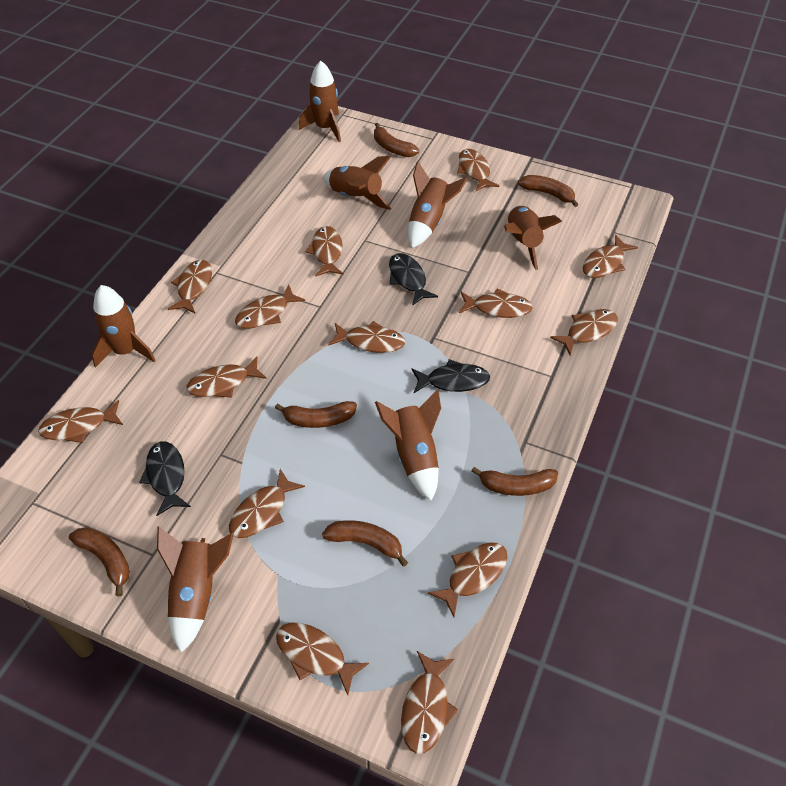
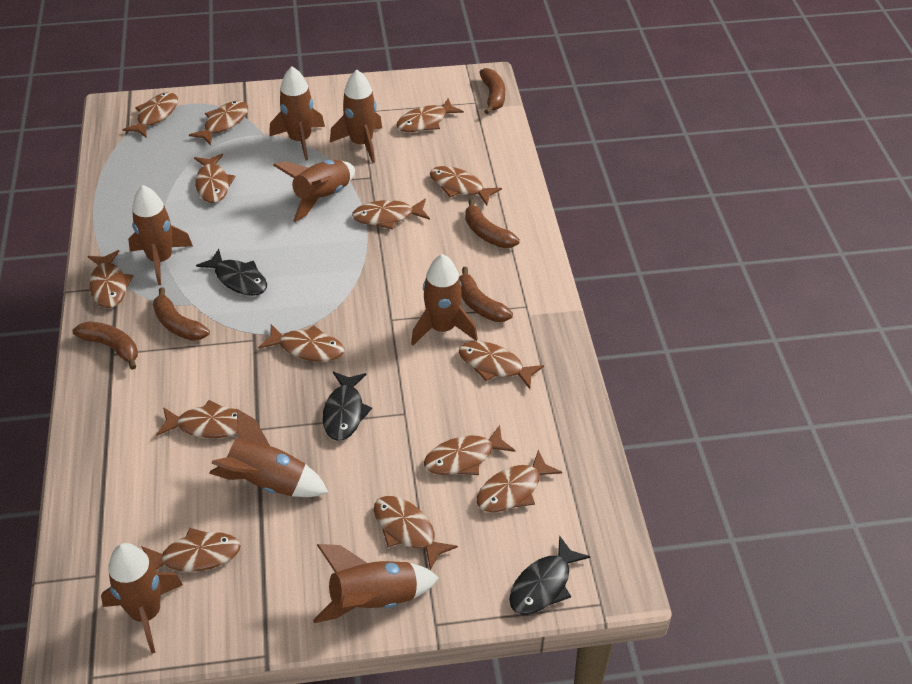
brown banana: 6 -> 5
brown rocket: 7 -> 8

